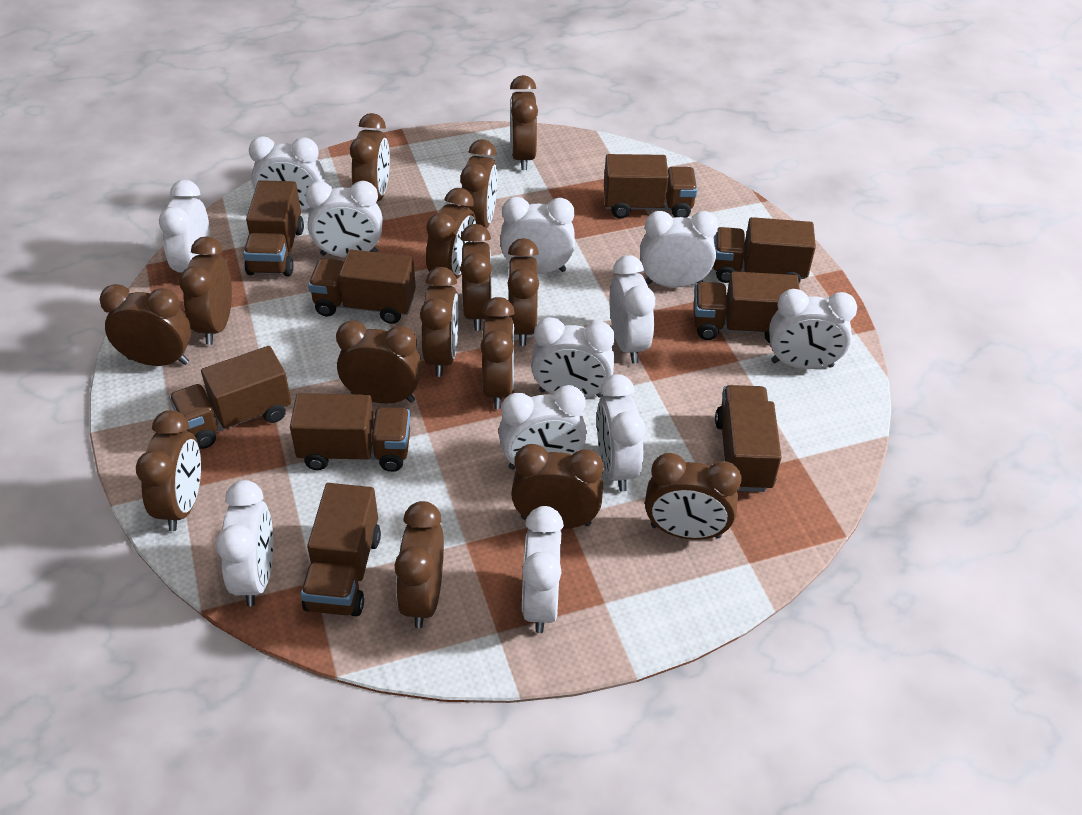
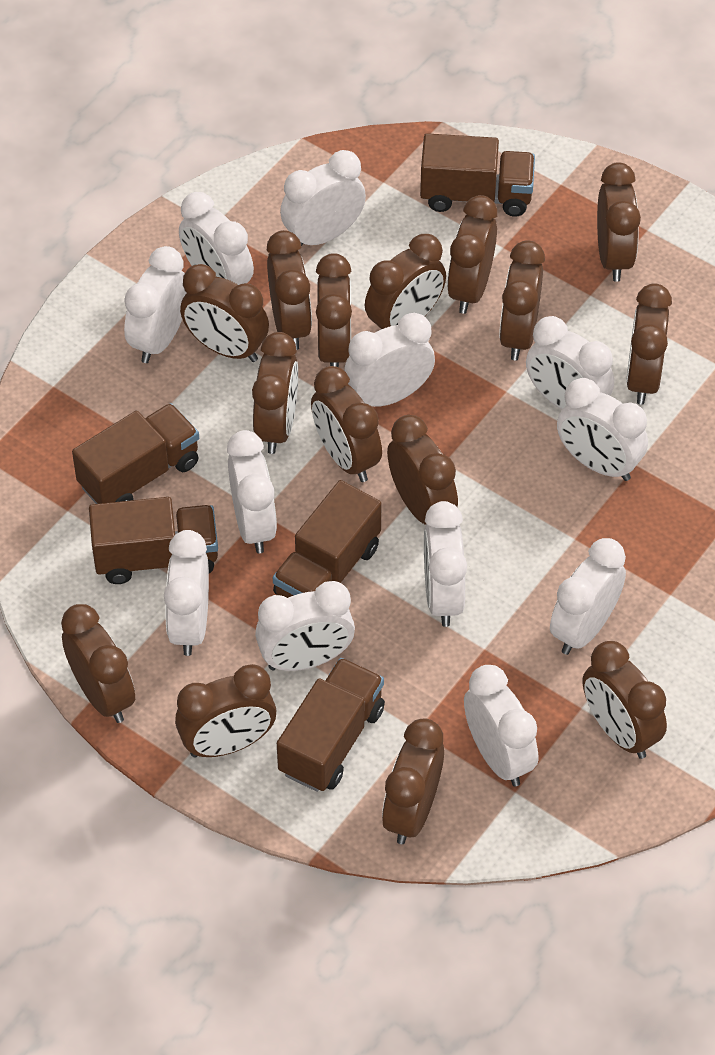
brown truck: 9 -> 5

